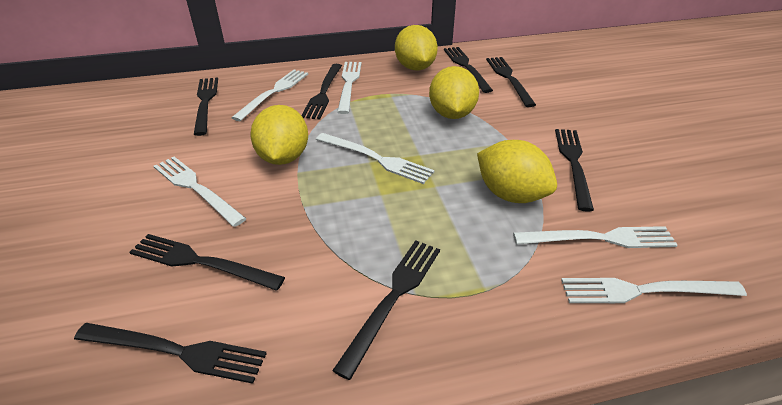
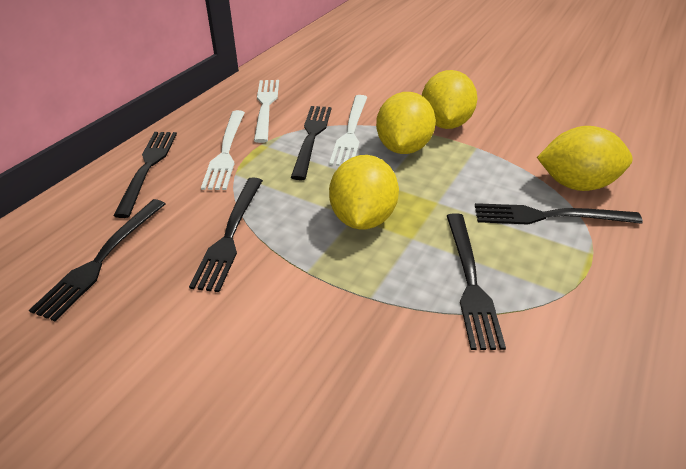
black fork: 8 -> 6
white fork: 6 -> 3

